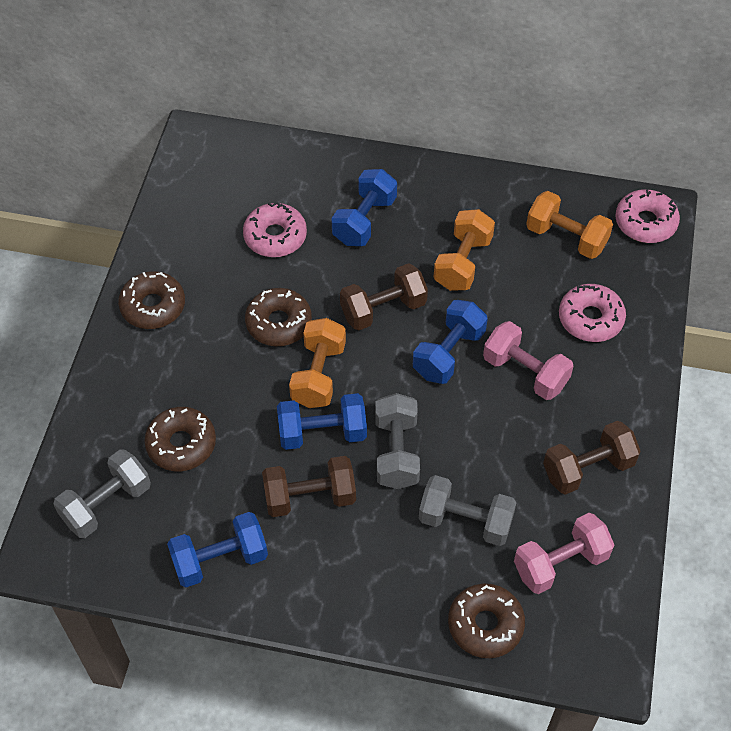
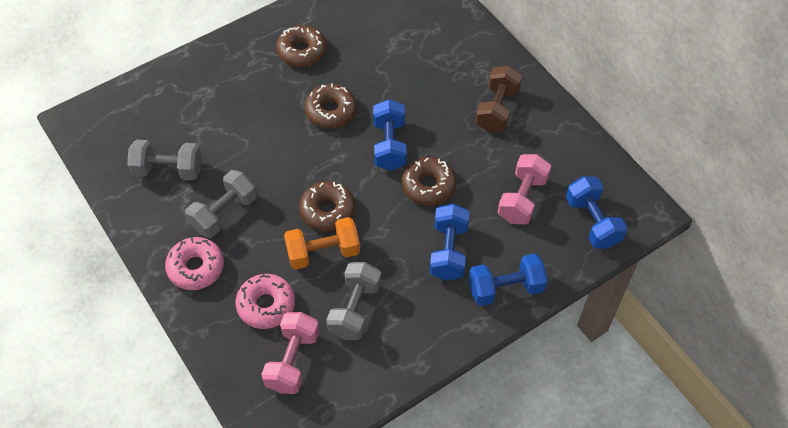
brown dumbbell: 3 -> 1
orange dumbbell: 3 -> 1
pink donut: 3 -> 2

